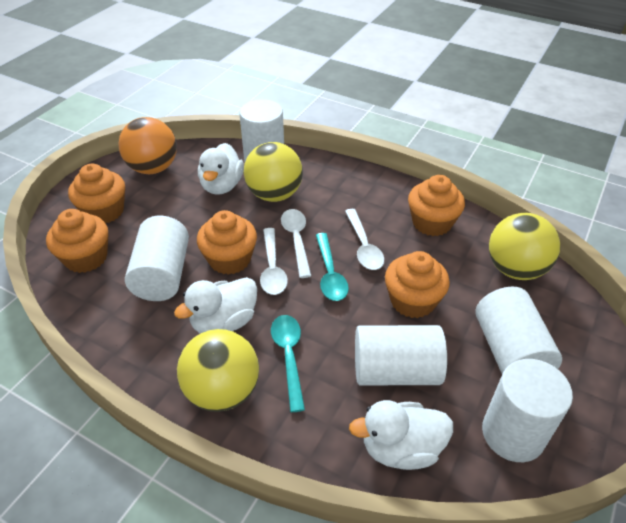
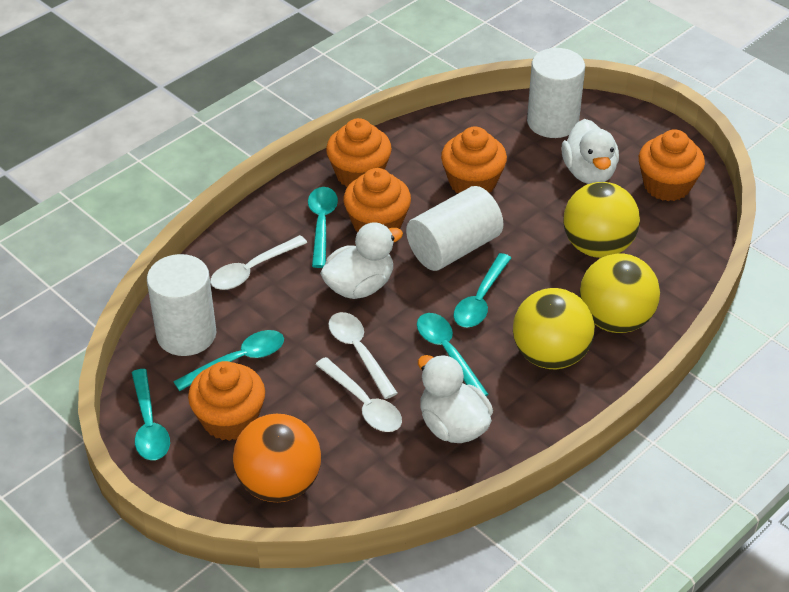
turquoise spoon: 2 -> 5
white cylinder: 5 -> 3

